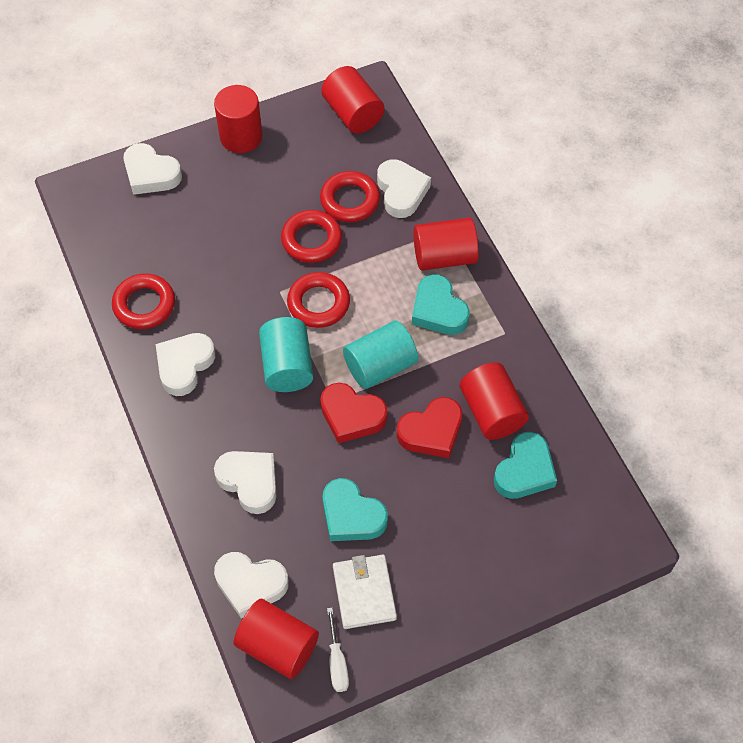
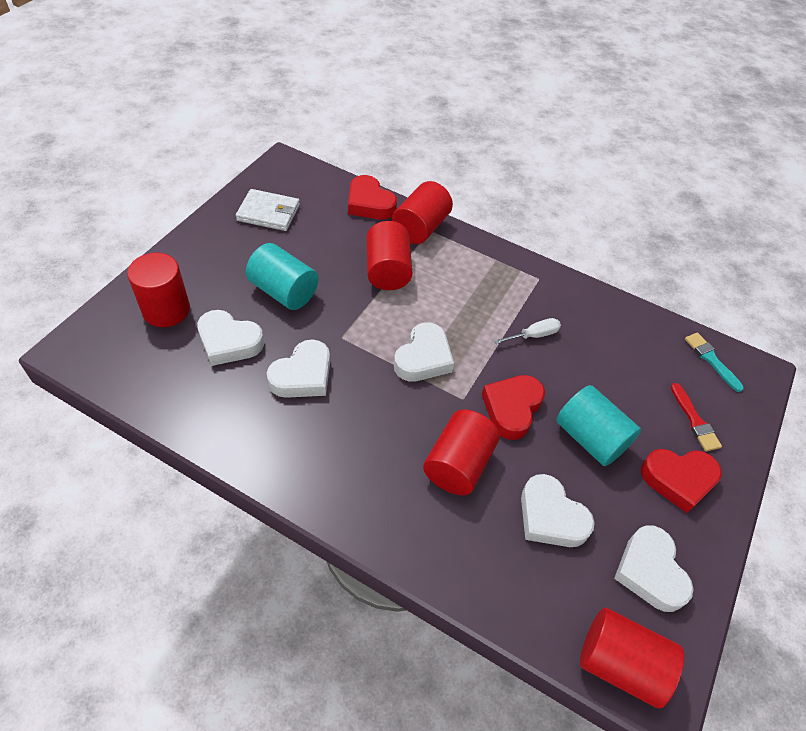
red brush: 0 -> 1
red heart: 2 -> 3
red ring: 4 -> 0
turquoise brush: 0 -> 1
turquoise heart: 3 -> 0

